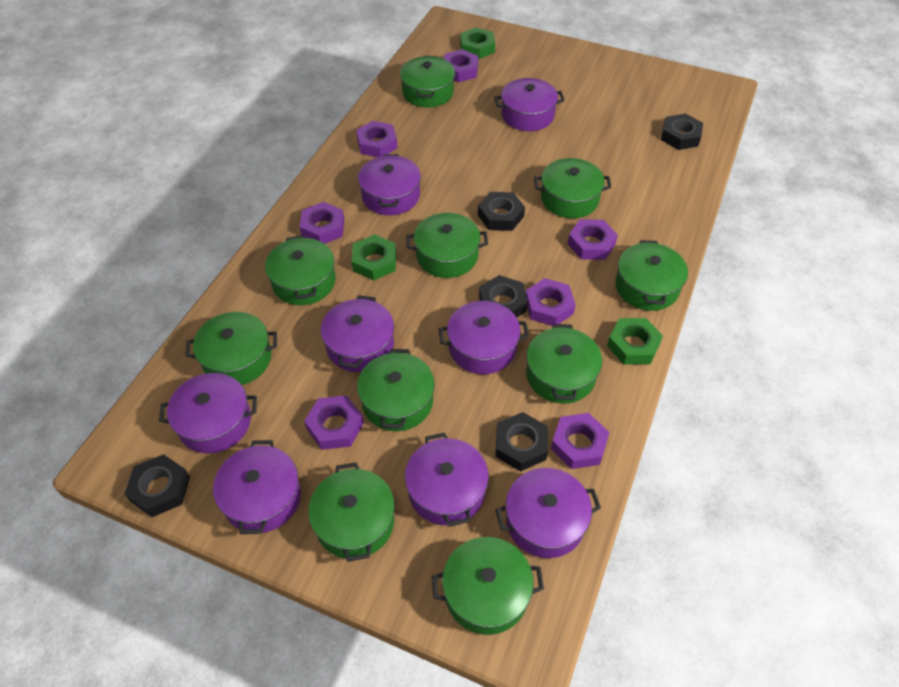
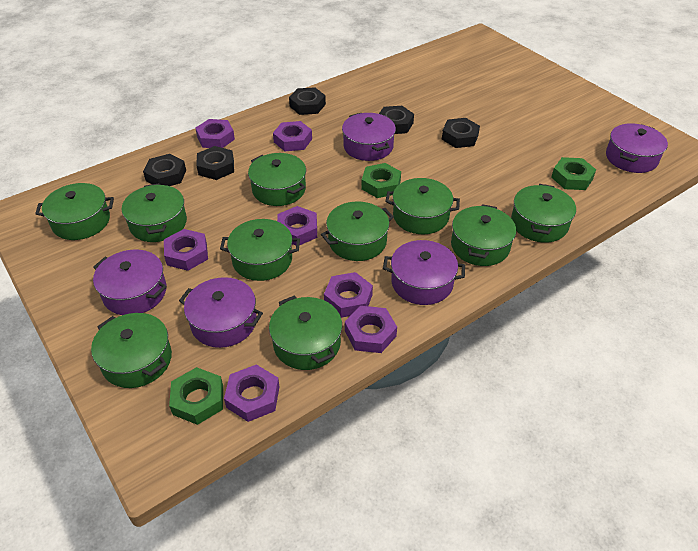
purple pot: 8 -> 5

